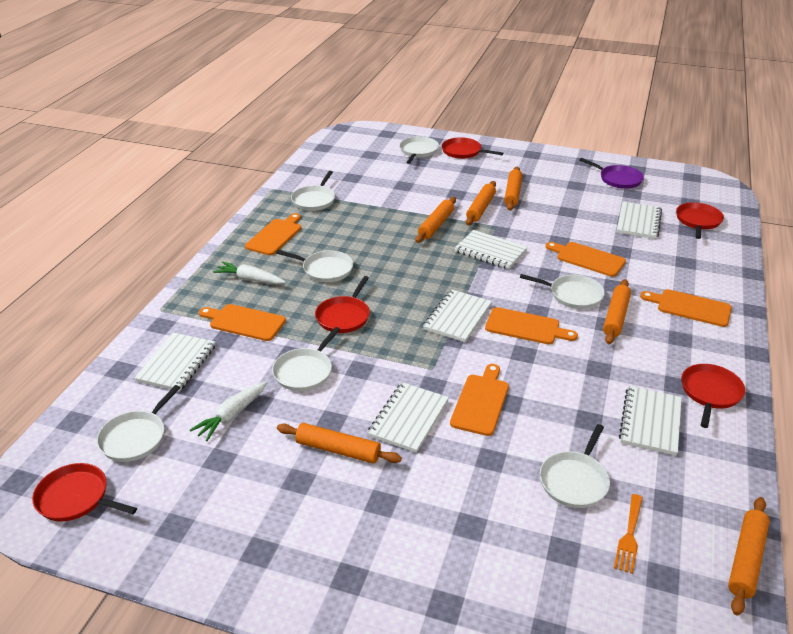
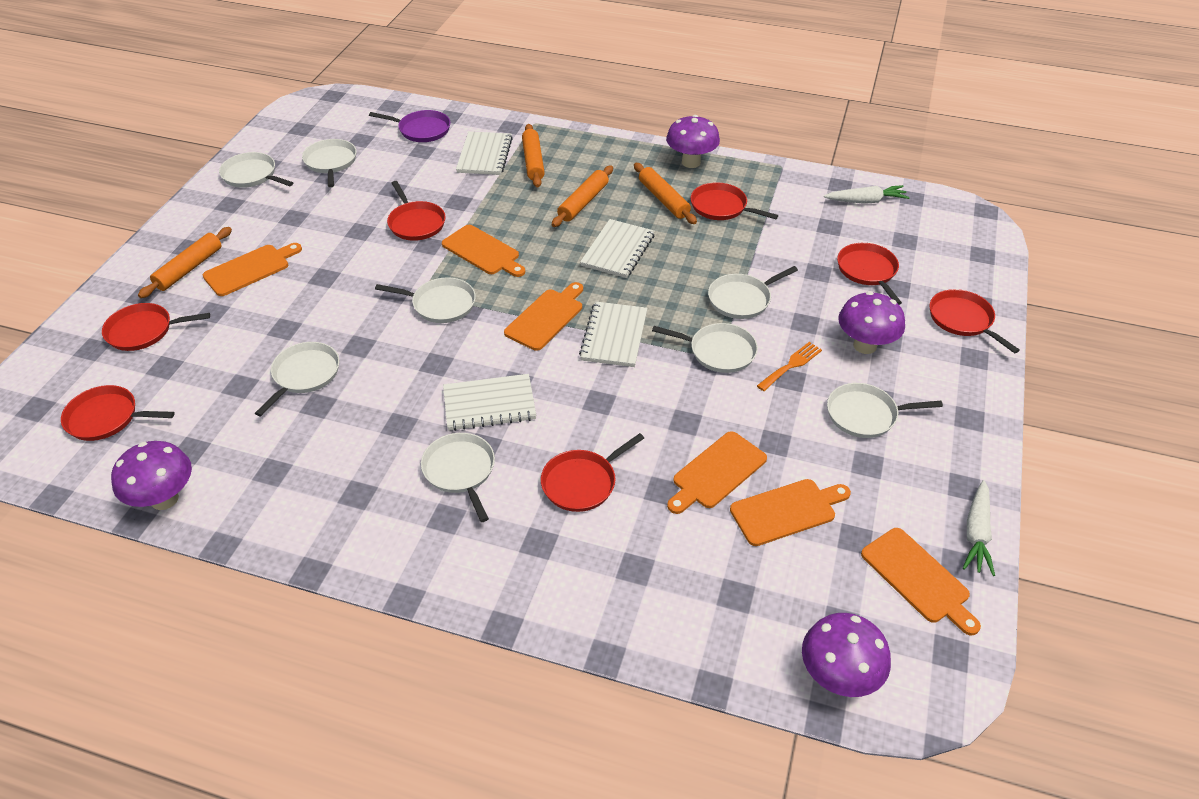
orange rolling pin: 6 -> 4
purple mushroom: 0 -> 4
red pan: 5 -> 7
white notebook: 6 -> 4
white pan: 7 -> 8

